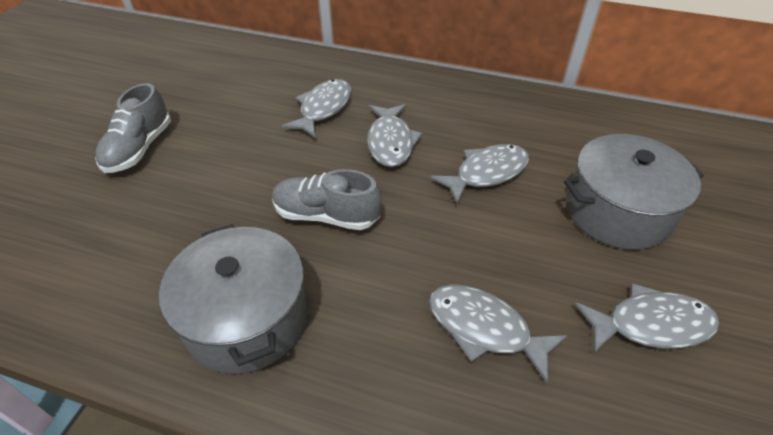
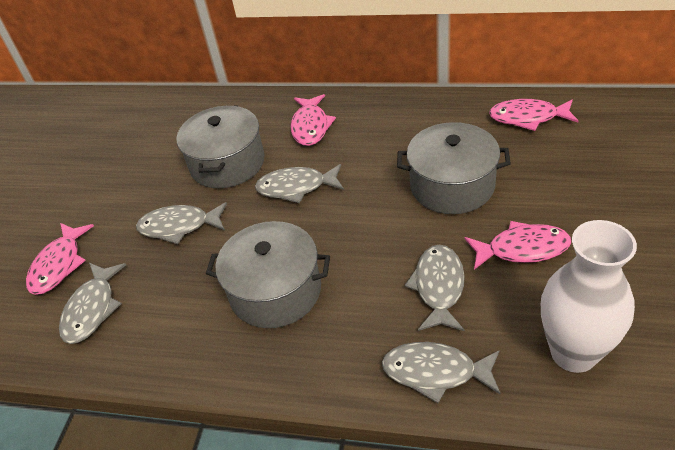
grey pot: 2 -> 3
grey shoe: 2 -> 0
pink fish: 0 -> 4
white vase: 0 -> 1

